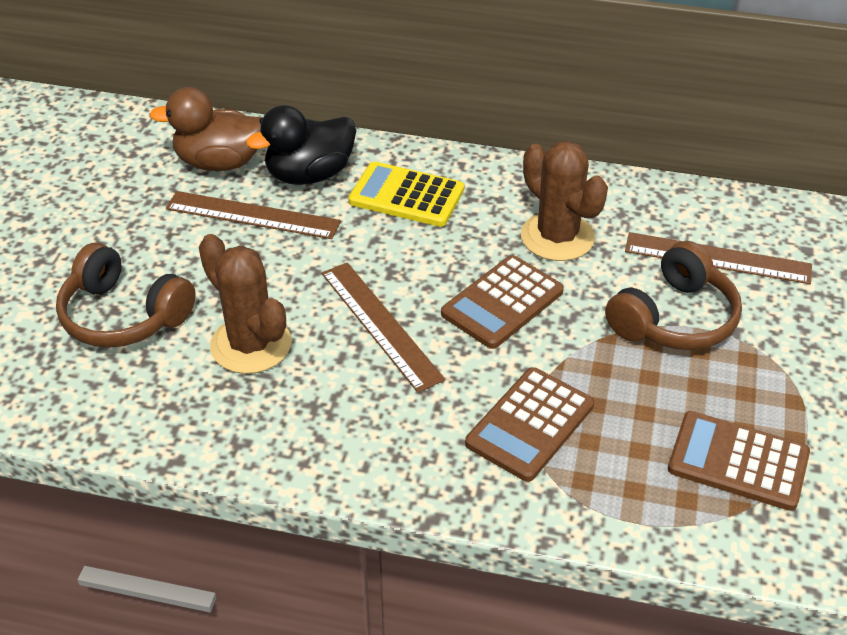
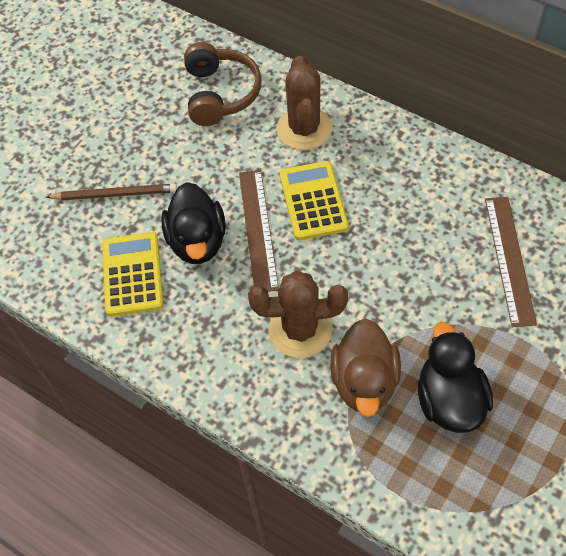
black duck: 1 -> 2
brown calculator: 3 -> 0
brown headphones: 2 -> 1
brown pencil: 0 -> 1
brown ruler: 3 -> 2
yellow calculator: 1 -> 2

